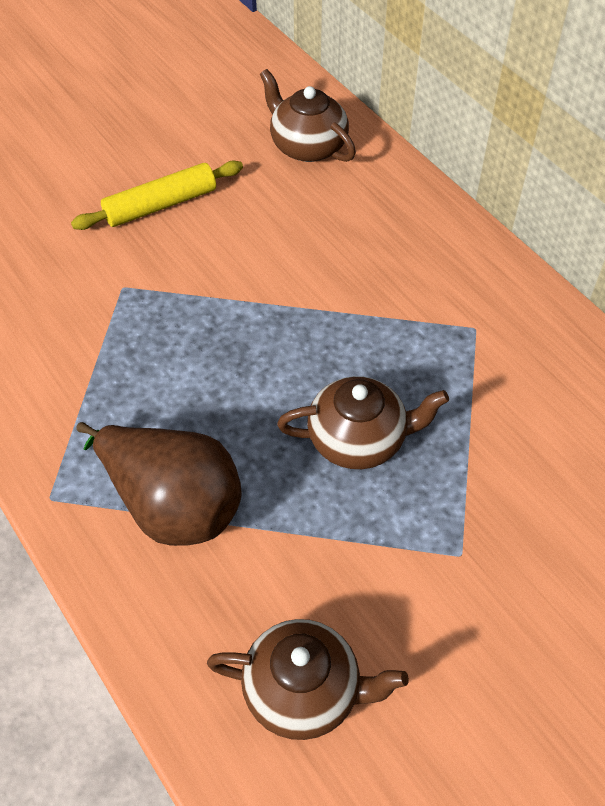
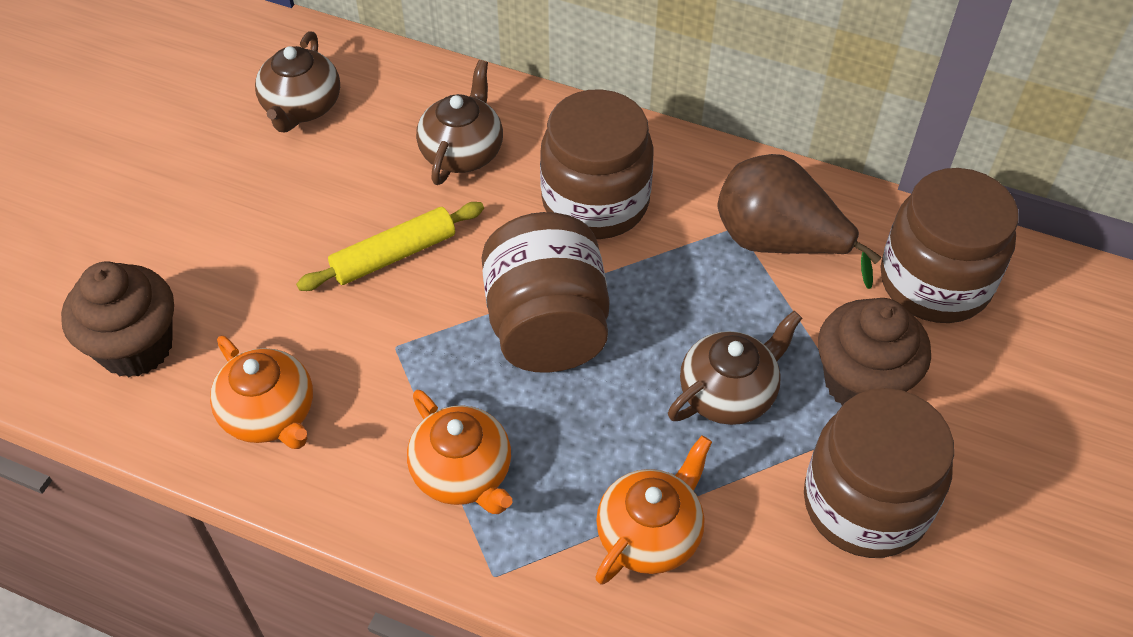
brown cupcake: 0 -> 2
brown jar: 0 -> 4
orange teapot: 0 -> 3

